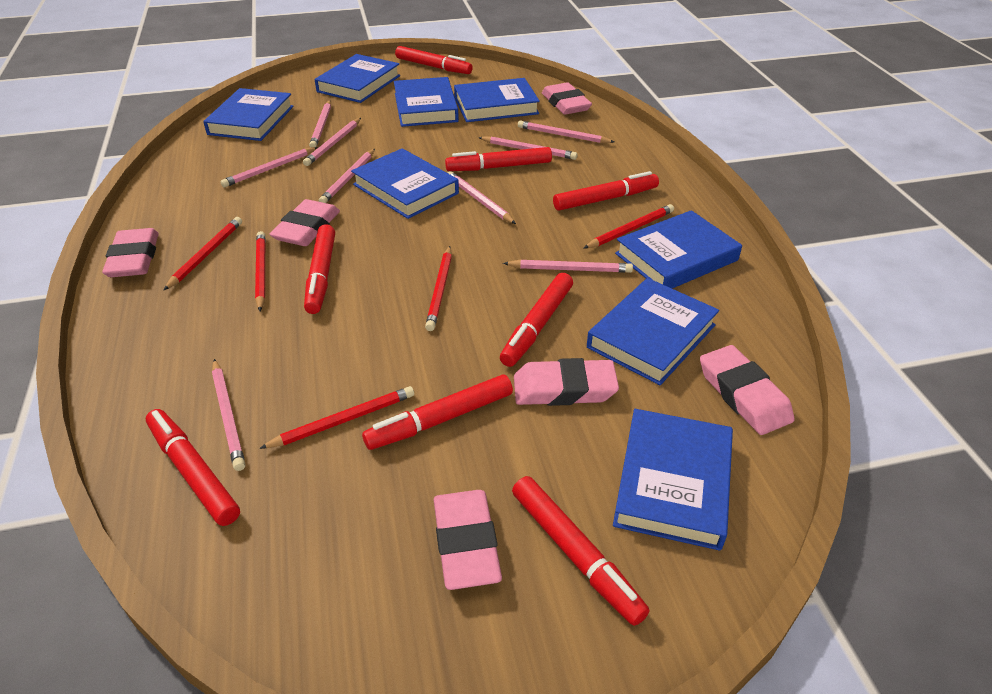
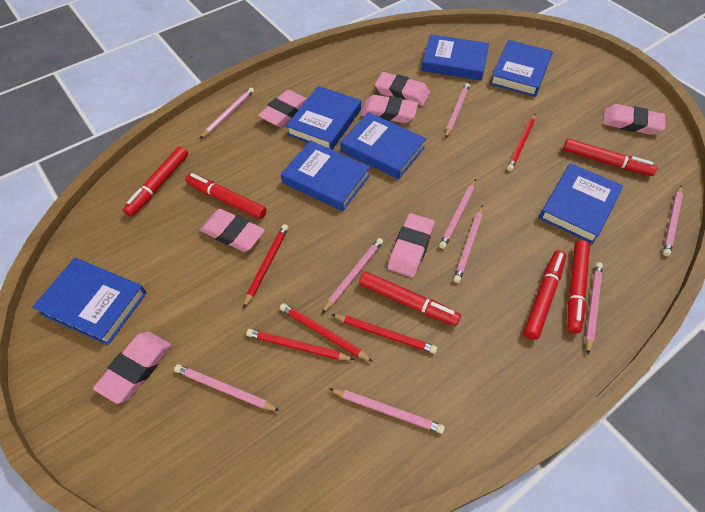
blue book: 8 -> 7
pink eraser: 6 -> 7
red marker: 8 -> 6

